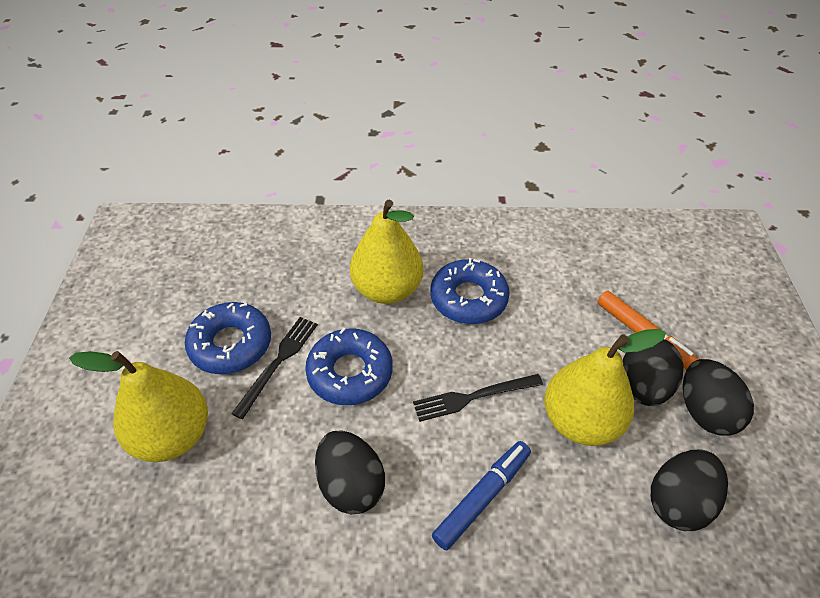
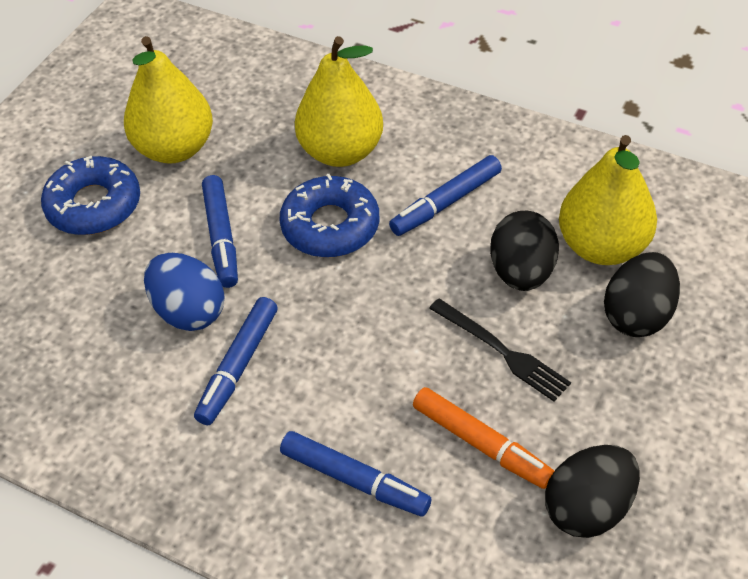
black egg: 4 -> 3
black fork: 2 -> 1
blue donut: 3 -> 2
blue egg: 0 -> 1
blue marker: 1 -> 4

